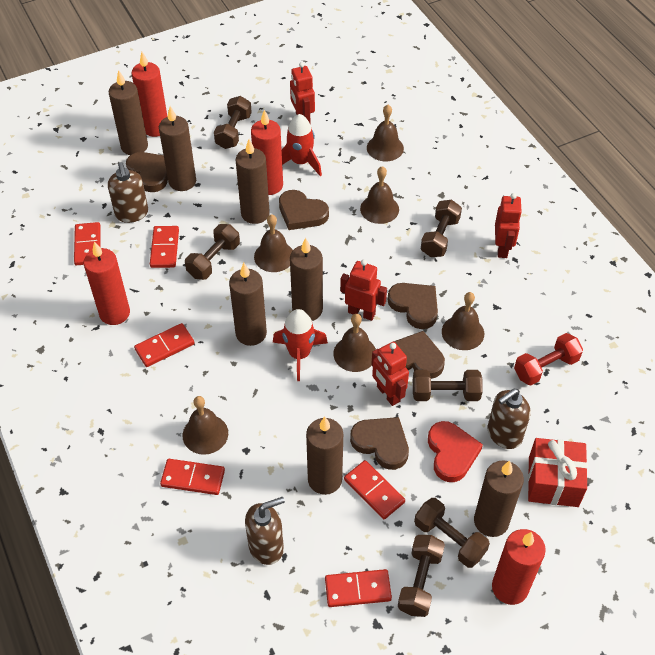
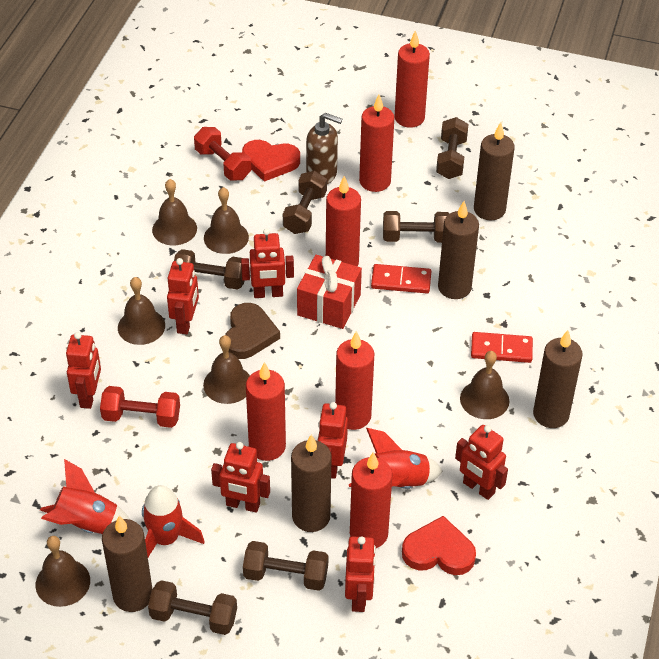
brown candle: 7 -> 5
brown heart: 5 -> 1
brown soap dispenser: 3 -> 1
red candle: 4 -> 6
red domino: 6 -> 2
red dumbbell: 1 -> 2
red heart: 1 -> 2
red robot: 4 -> 7
red rocket: 2 -> 3

